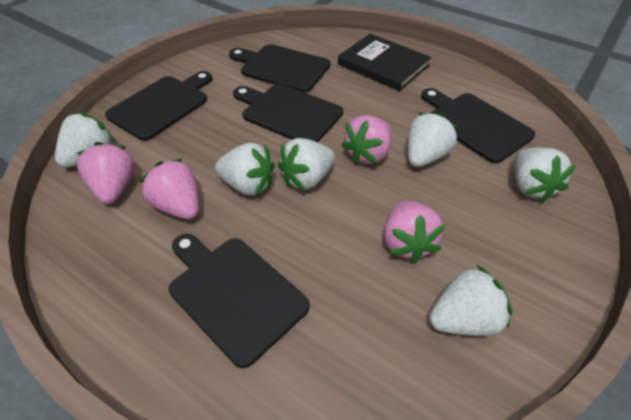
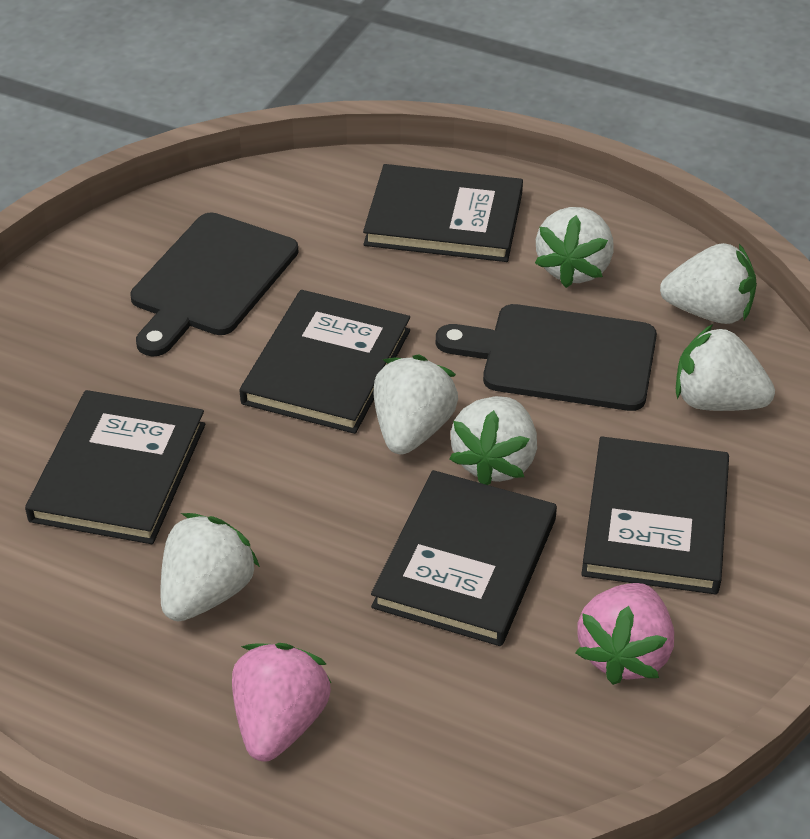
black book: 1 -> 5
black cutting board: 5 -> 2
pink strawberry: 4 -> 2

